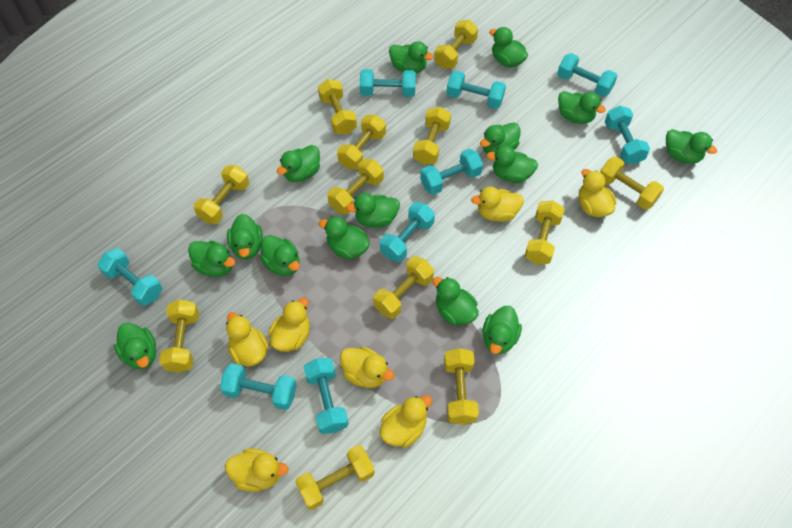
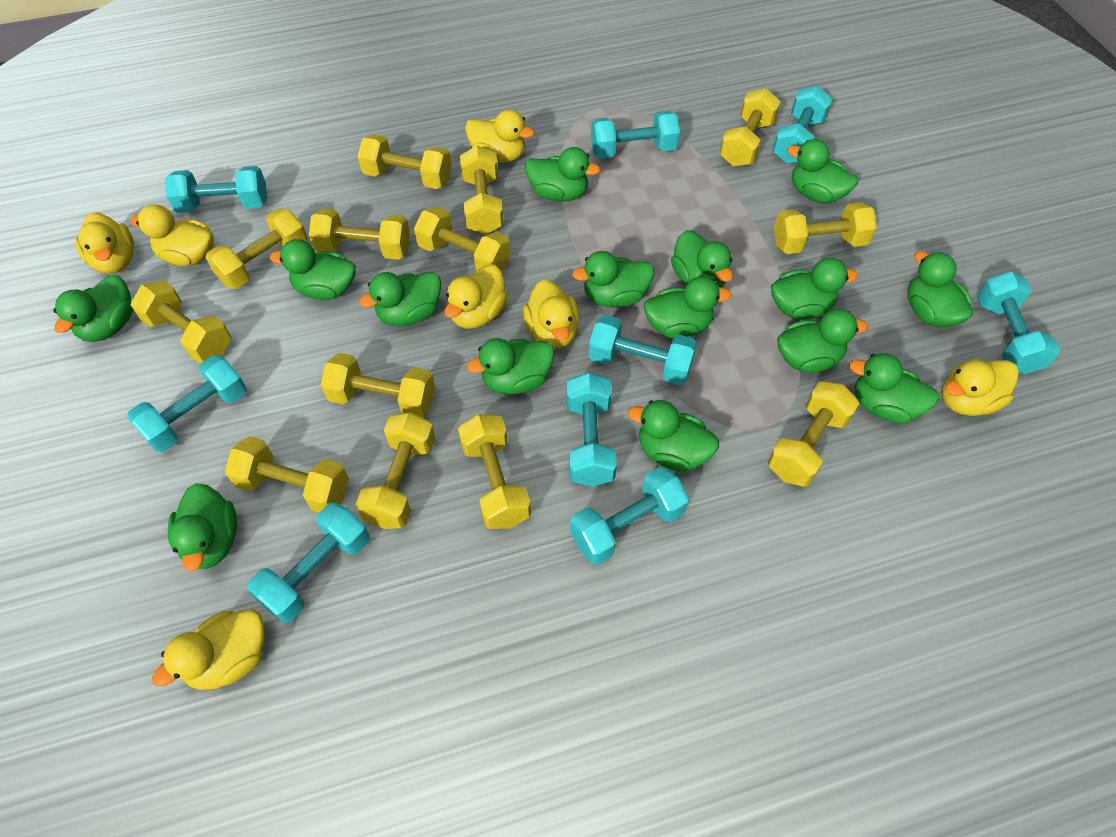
yellow dumbbell: 12 -> 13

